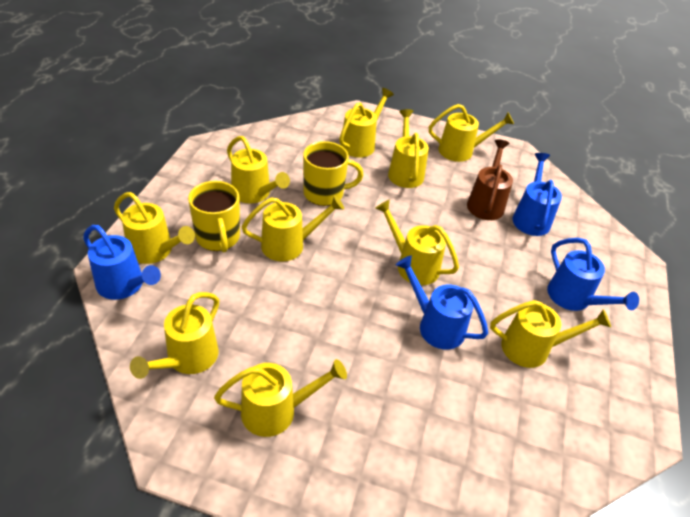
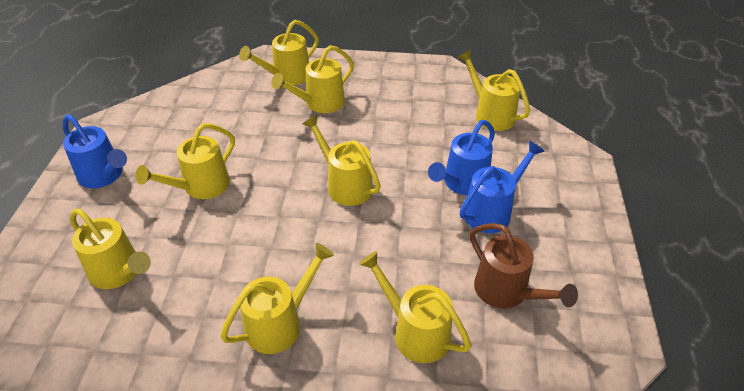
blue watering can: 4 -> 3
yellow mug: 2 -> 0
yellow watering can: 10 -> 8

